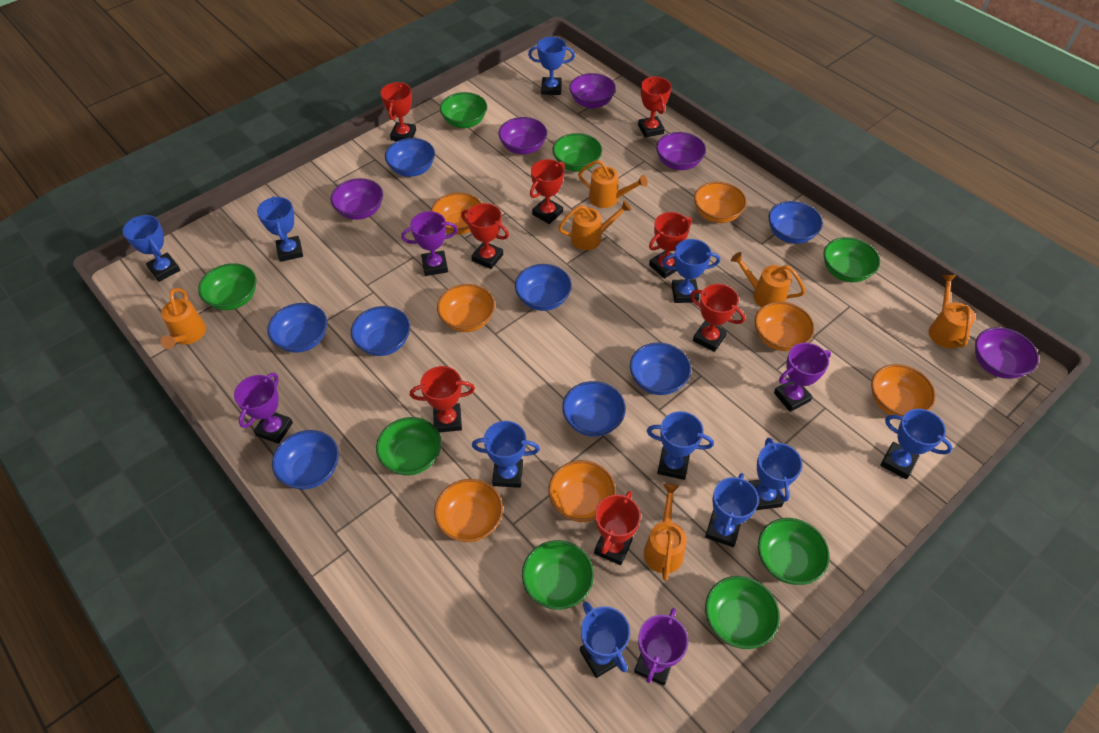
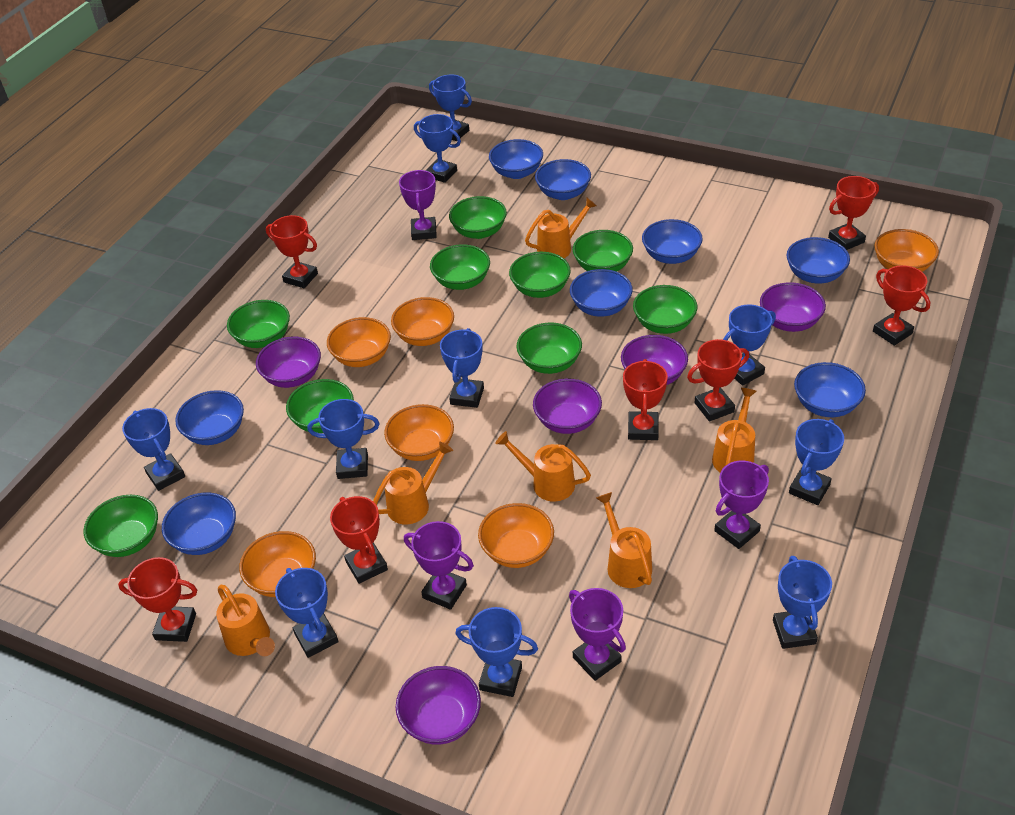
green bowl: 8 -> 9
orange bowl: 7 -> 6
red trophy: 8 -> 7

